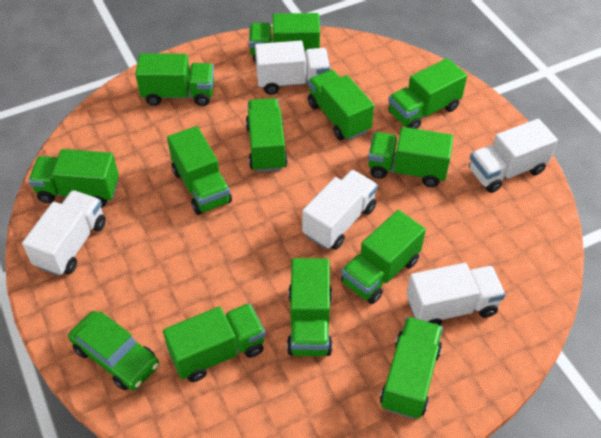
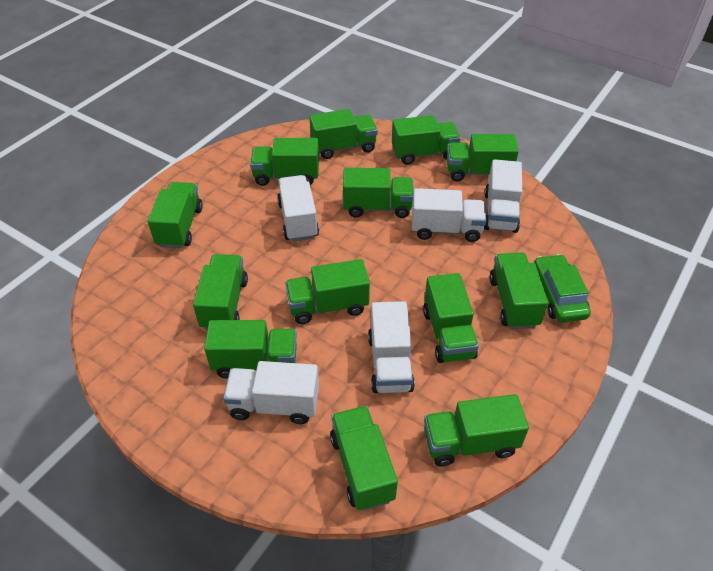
green truck: 12 -> 13

